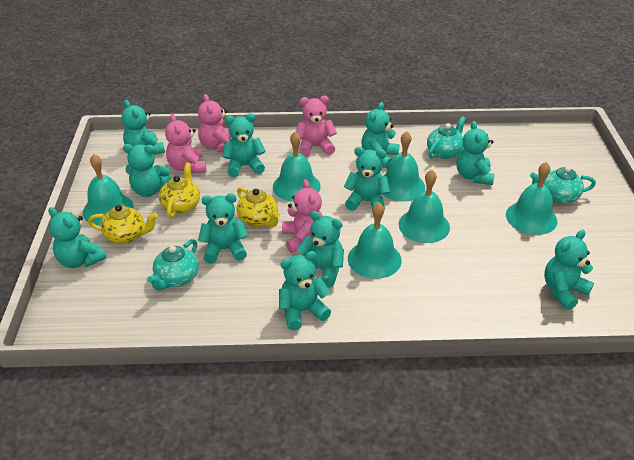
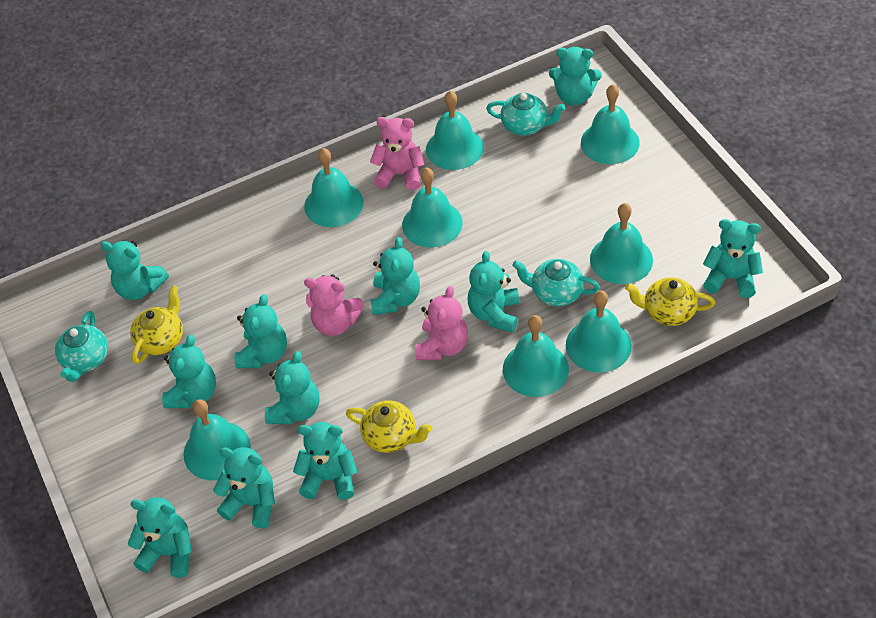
pink teddy bear: 4 -> 3
turquoise bell: 6 -> 8

